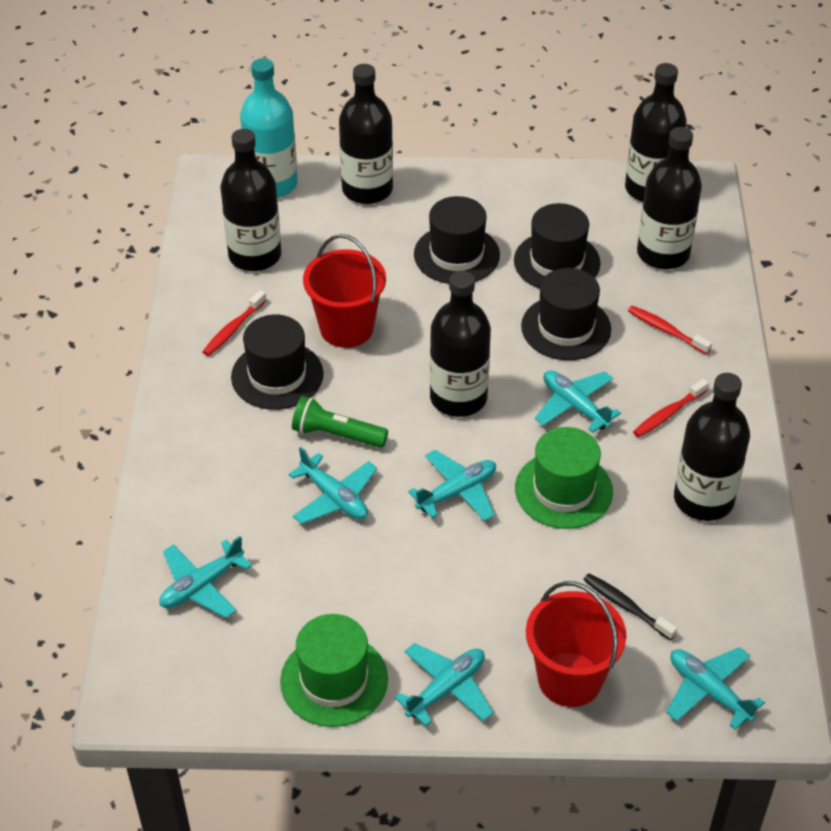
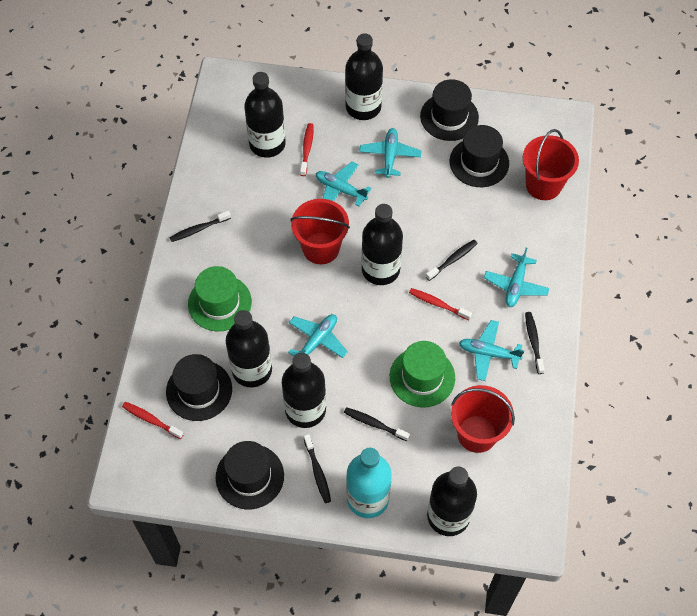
black toothbrush: 1 -> 5
green flashlight: 1 -> 0
red bucket: 2 -> 3
turquoise plane: 6 -> 5

